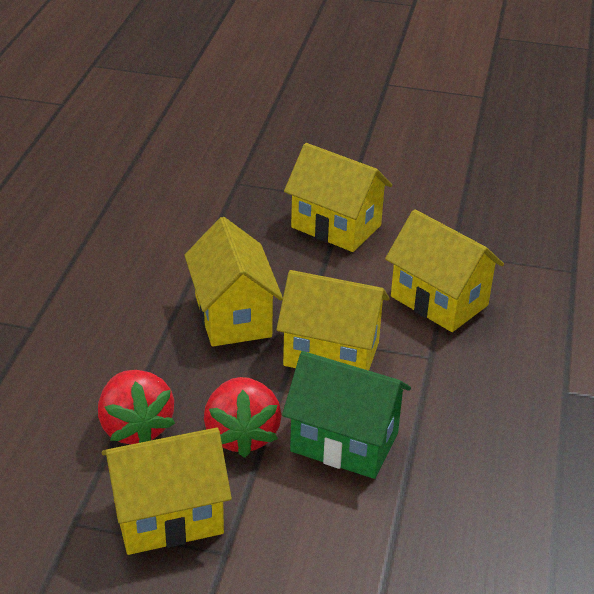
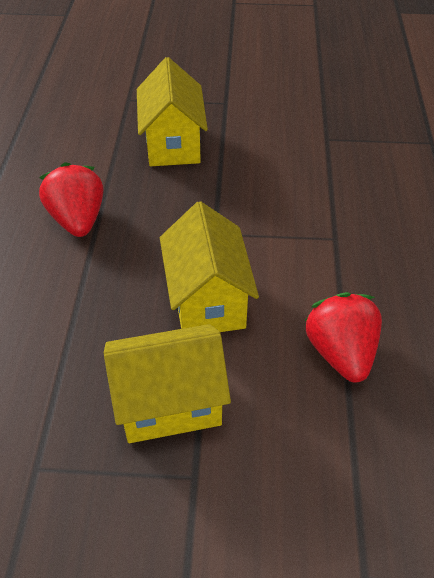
green house: 1 -> 0
yellow house: 5 -> 3

